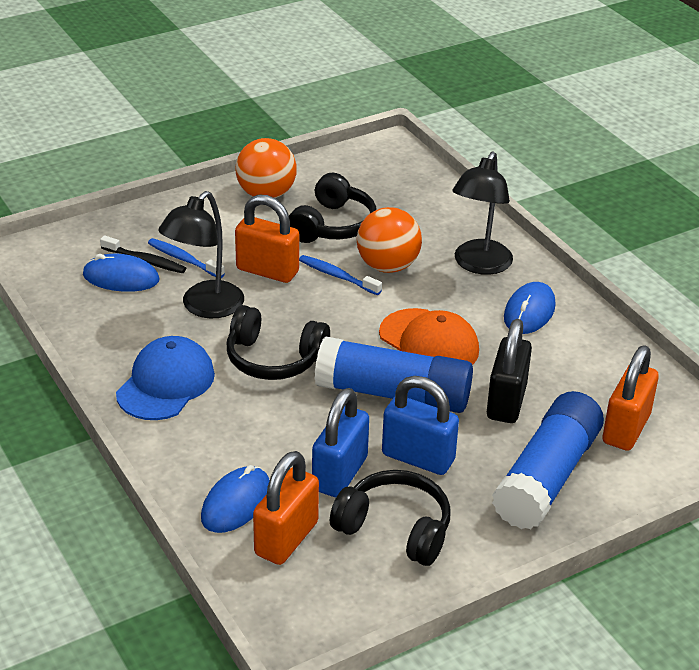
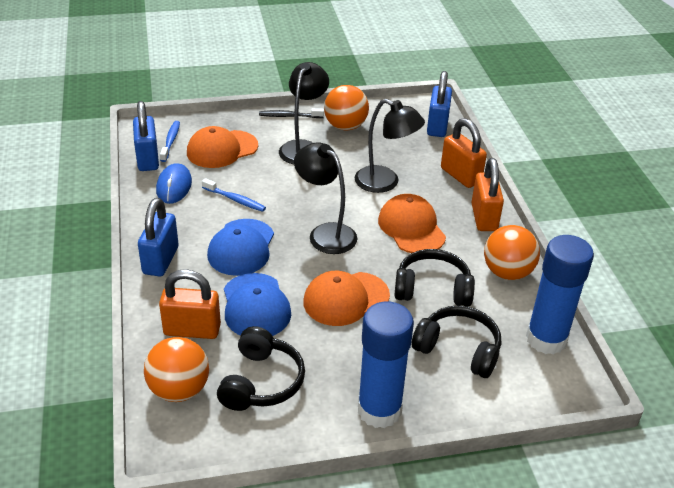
black lamp: 2 -> 3
black padlock: 1 -> 0
blue cap: 1 -> 2
blue mouse: 3 -> 1
blue padlock: 2 -> 3
orange ball: 2 -> 3
orange cap: 1 -> 3

